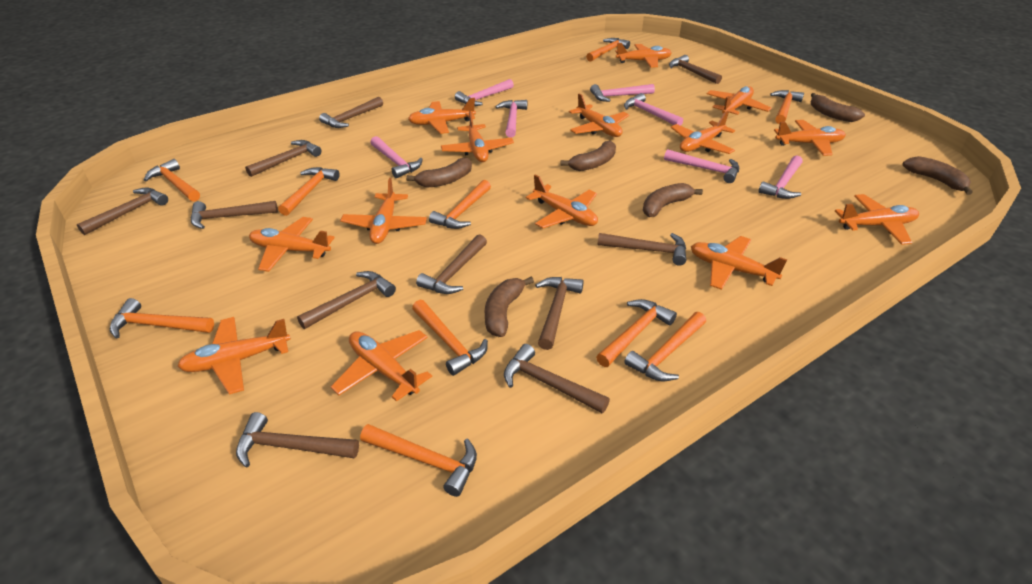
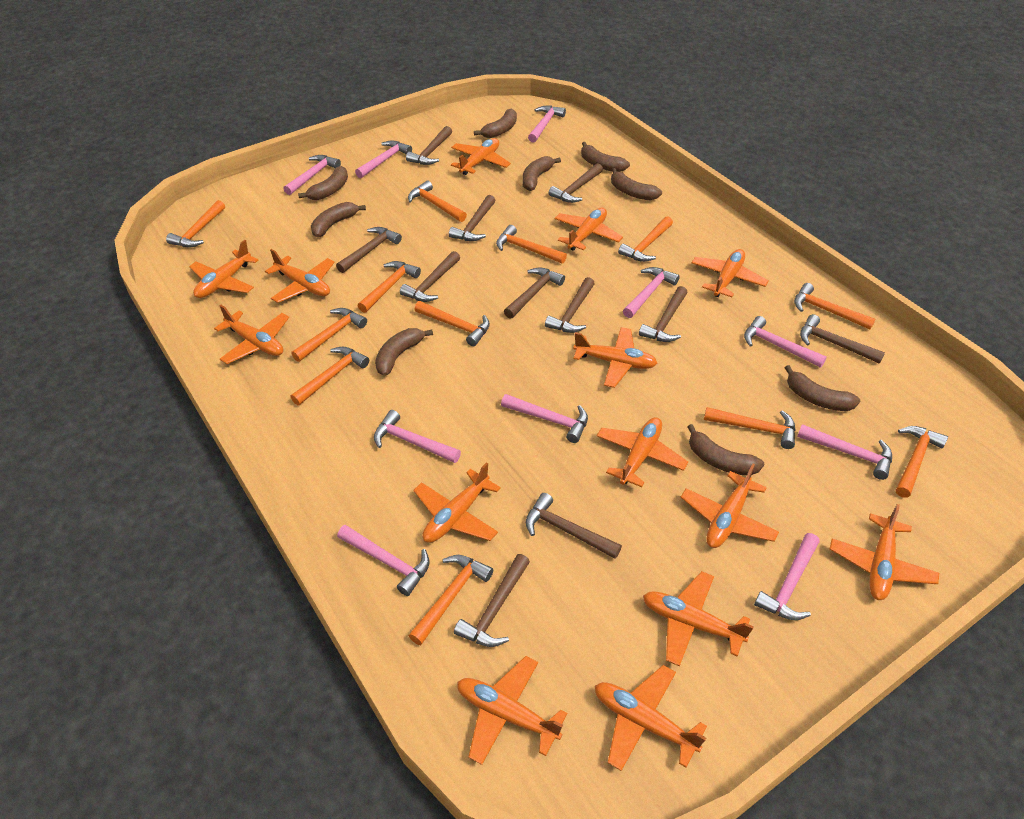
brown banana: 6 -> 9
orange hammer: 10 -> 12
pink hammer: 7 -> 10

